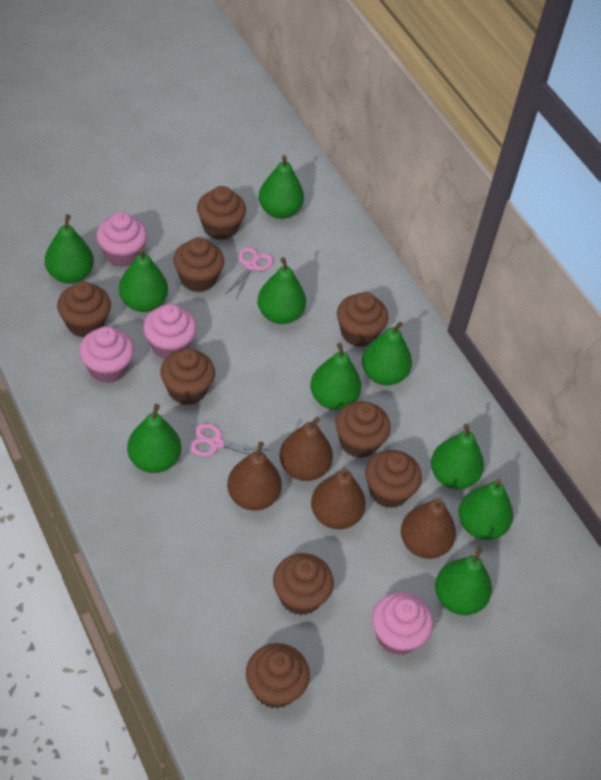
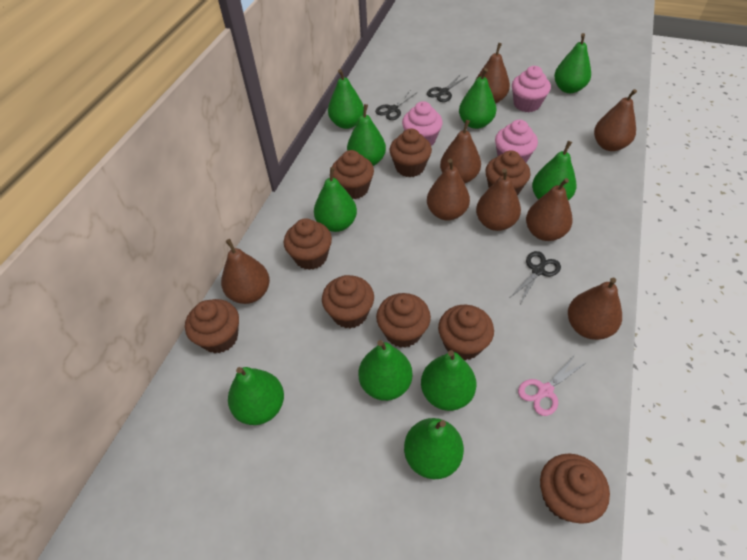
black scissors: 0 -> 3
brown pear: 4 -> 8
pink cupcake: 4 -> 3
pink scissors: 2 -> 1

